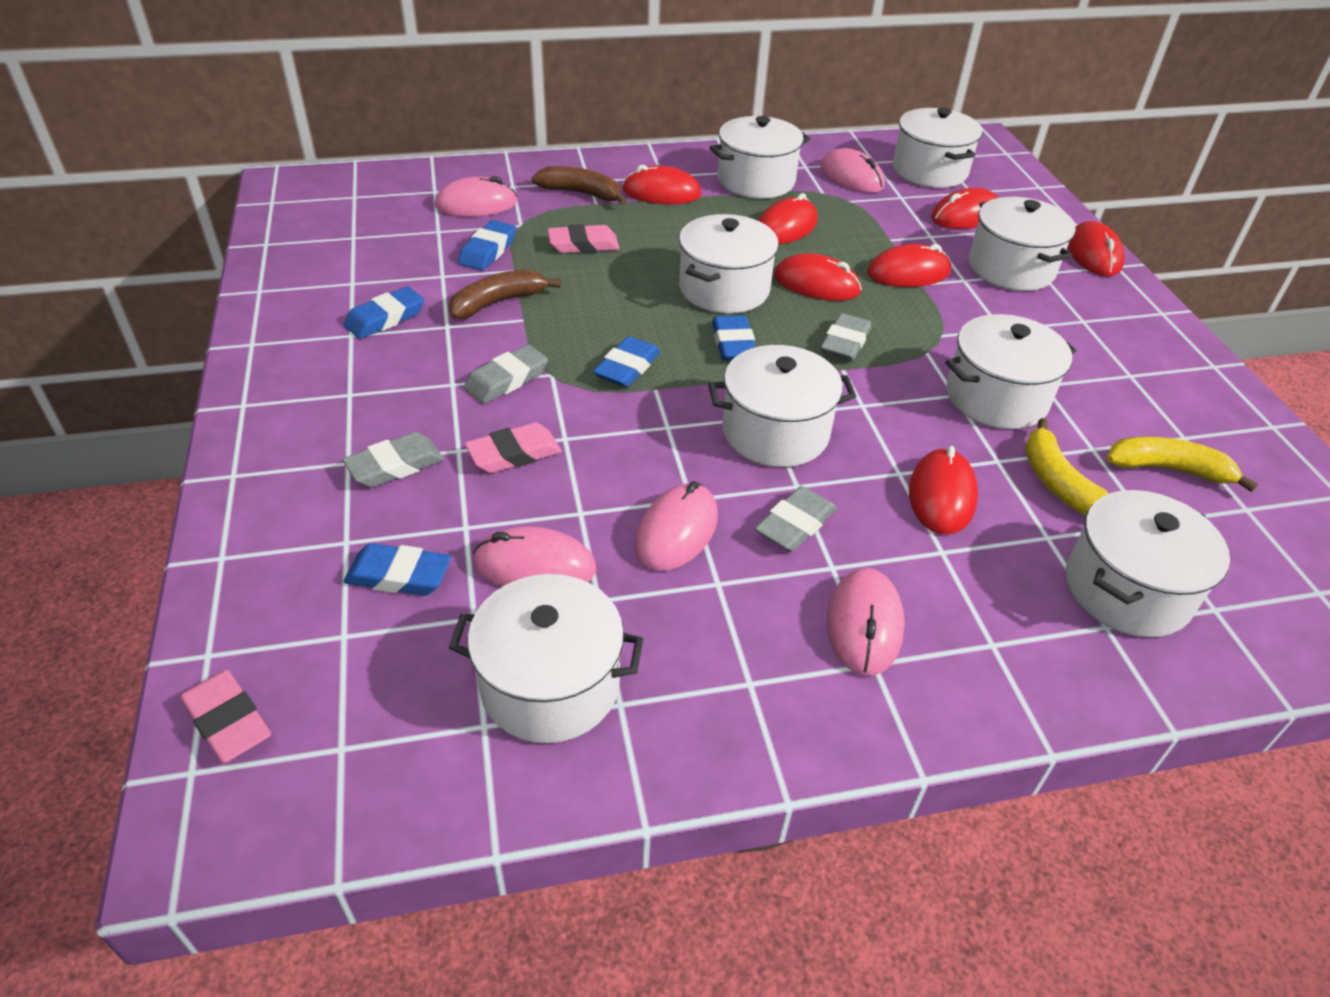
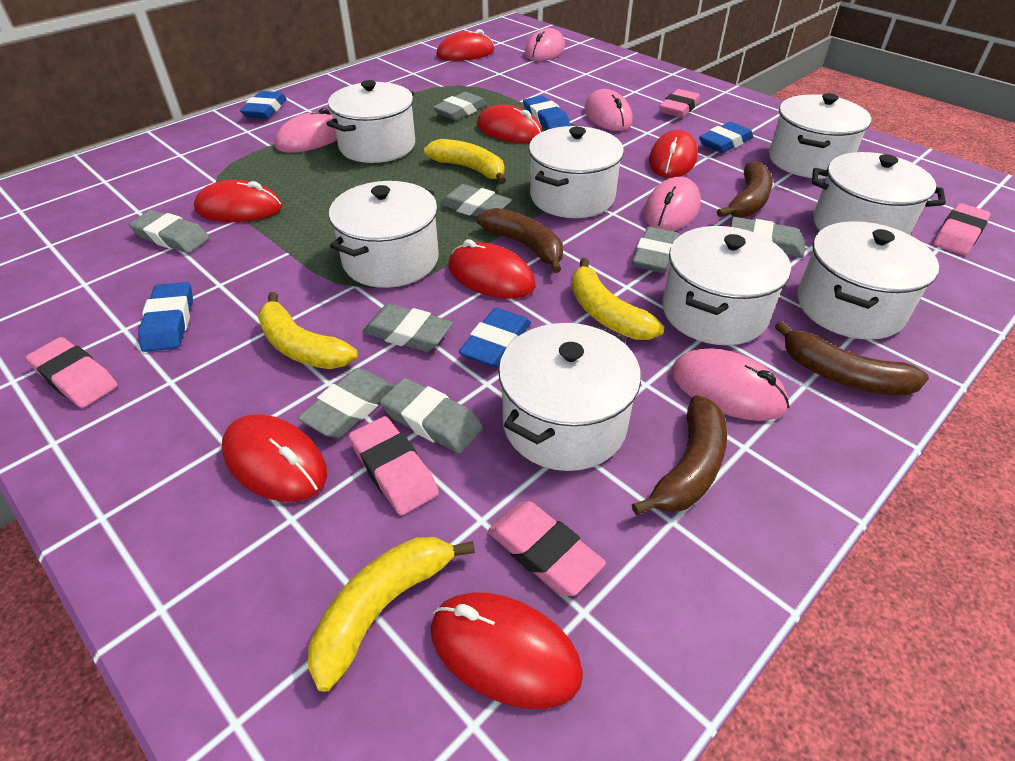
brown banana: 2 -> 4
grey eraser: 4 -> 8
pink eraser: 3 -> 5
yellow banana: 2 -> 4

